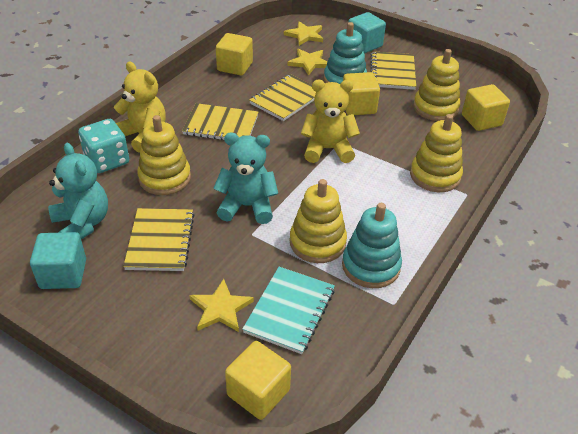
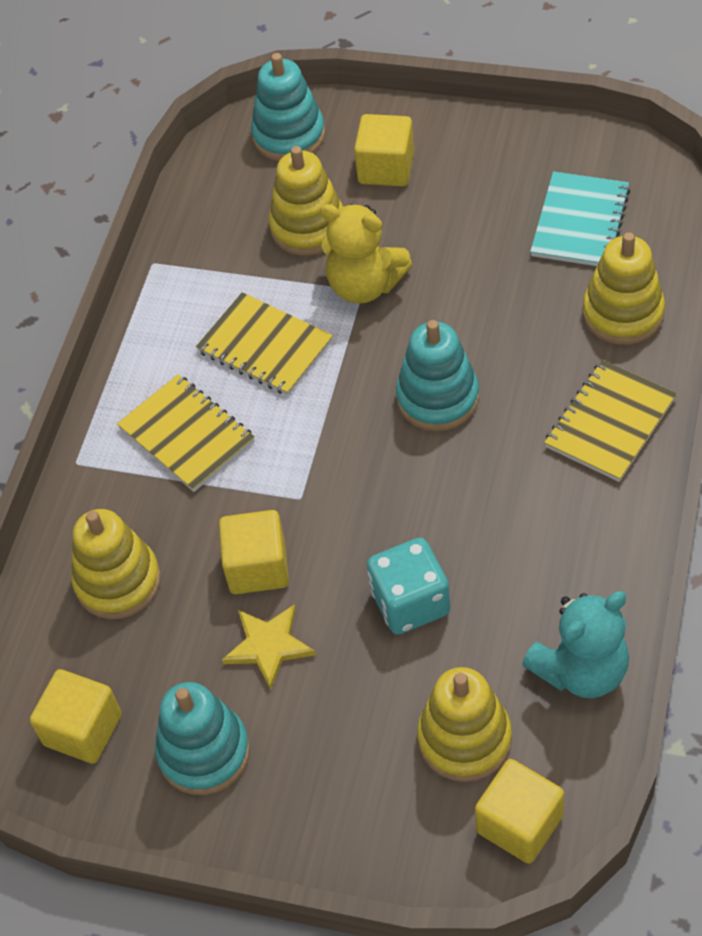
turquoise cube: 2 -> 0
turquoise stacking toy: 2 -> 3
turquoise teddy bear: 2 -> 1
yellow notebook: 4 -> 3
yellow star: 3 -> 1
yellow teddy bear: 2 -> 1

